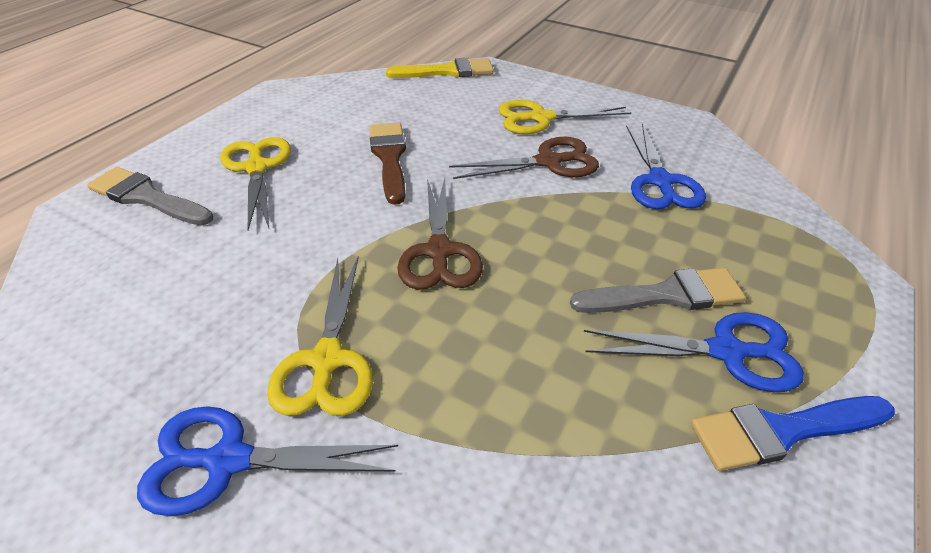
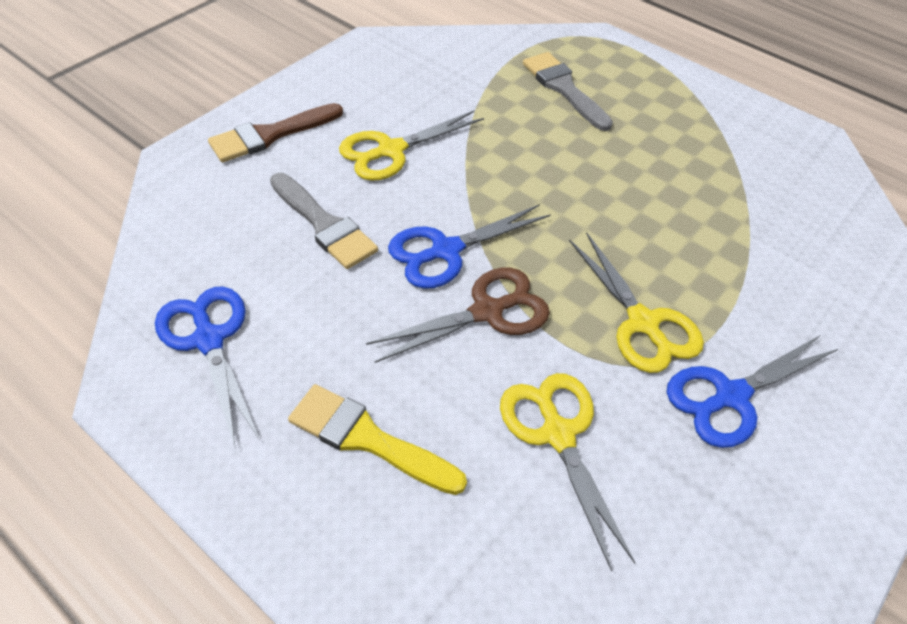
blue brush: 1 -> 0
brown scissors: 2 -> 1

